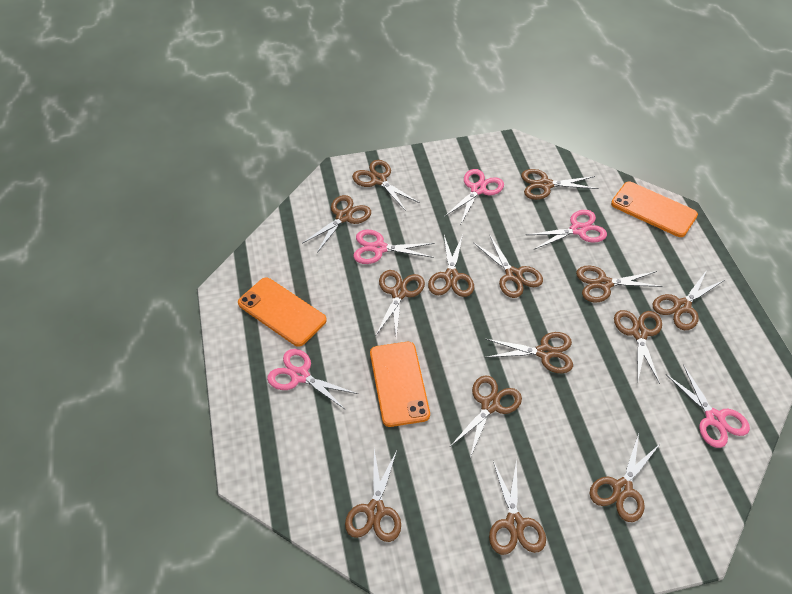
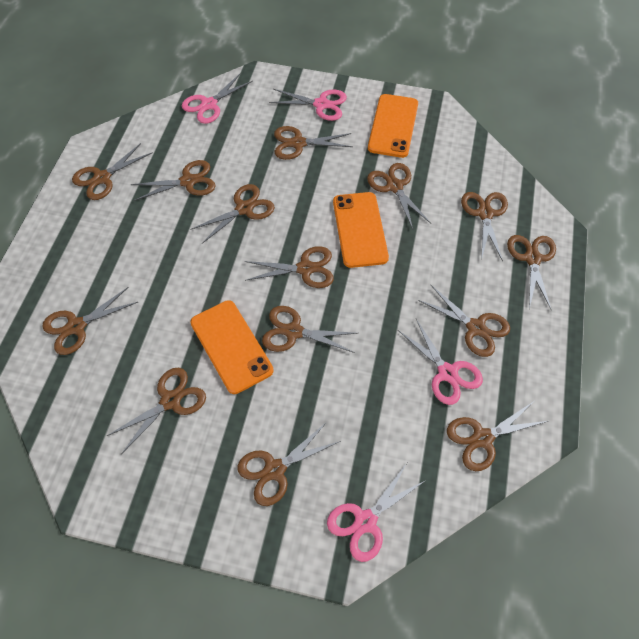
pink scissors: 5 -> 4

